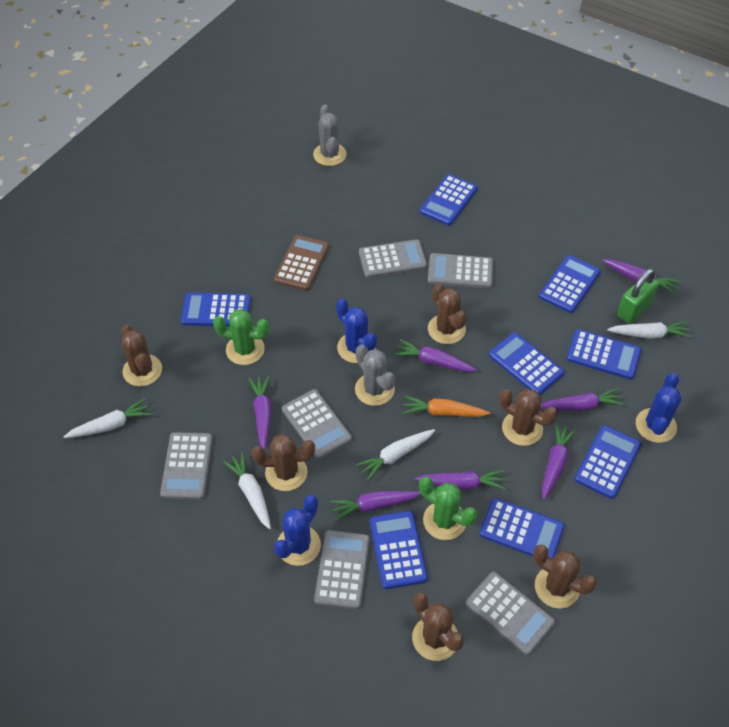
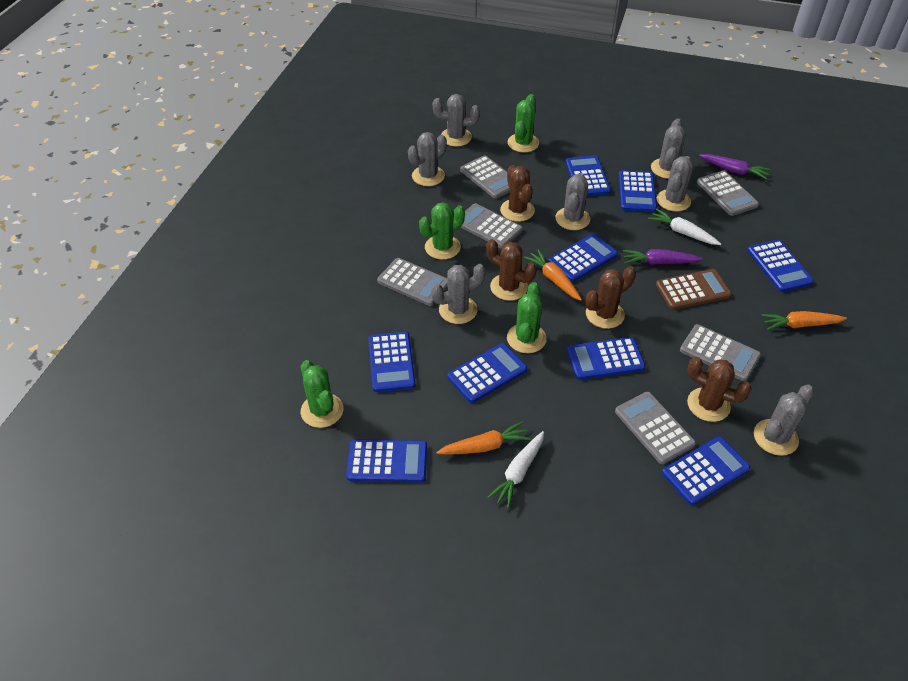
blue cactus: 3 -> 0
blue calculator: 8 -> 9
brown cactus: 6 -> 4
green cactus: 2 -> 4
green padlock: 1 -> 0
grey cactus: 2 -> 7
orange carrot: 1 -> 3
purple carrot: 7 -> 2
white carrot: 4 -> 2

